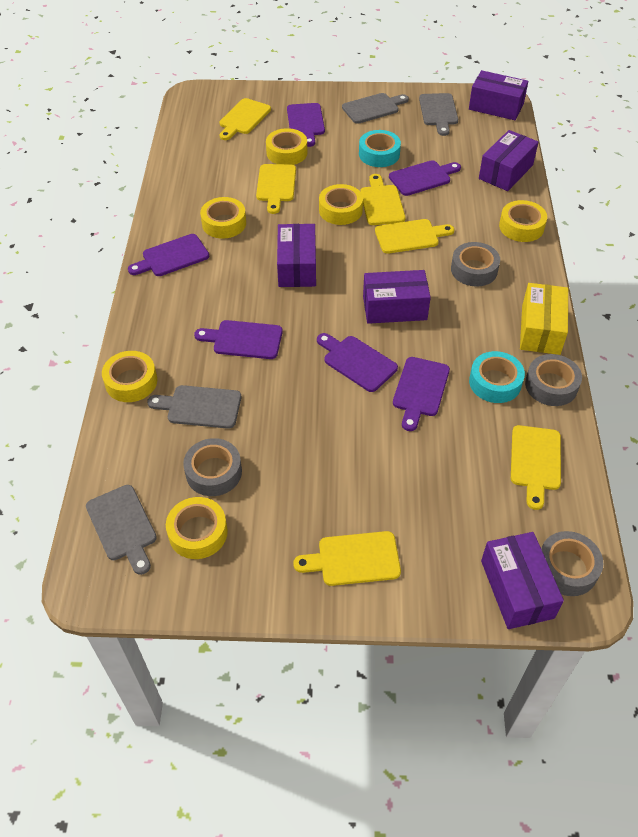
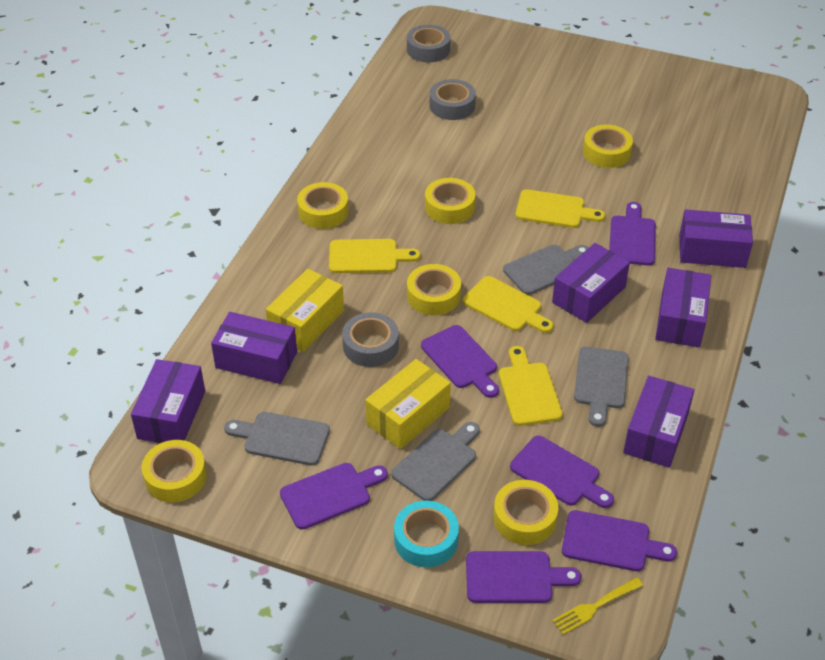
grey tape: 4 -> 3
purple box: 5 -> 6
turquoise tape: 2 -> 1
yellow box: 1 -> 2
yellow cutting board: 6 -> 4
yellow fork: 0 -> 1

